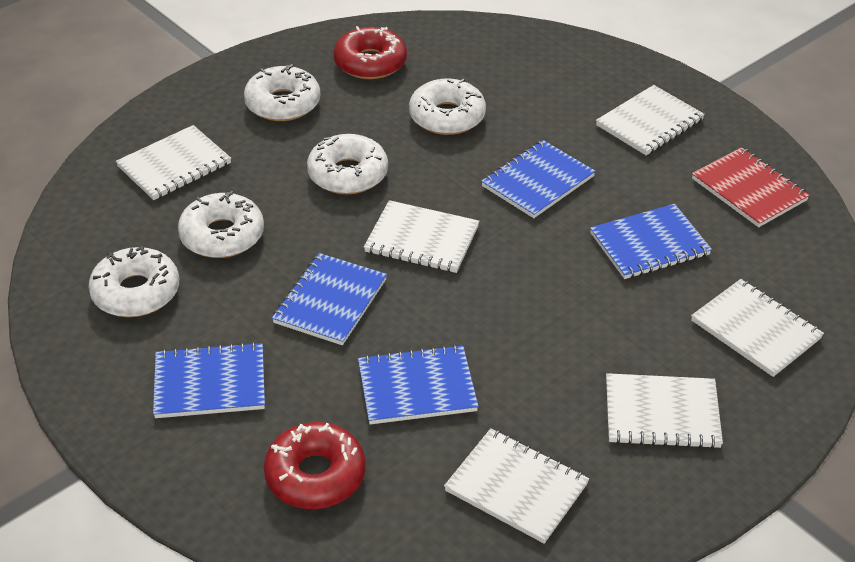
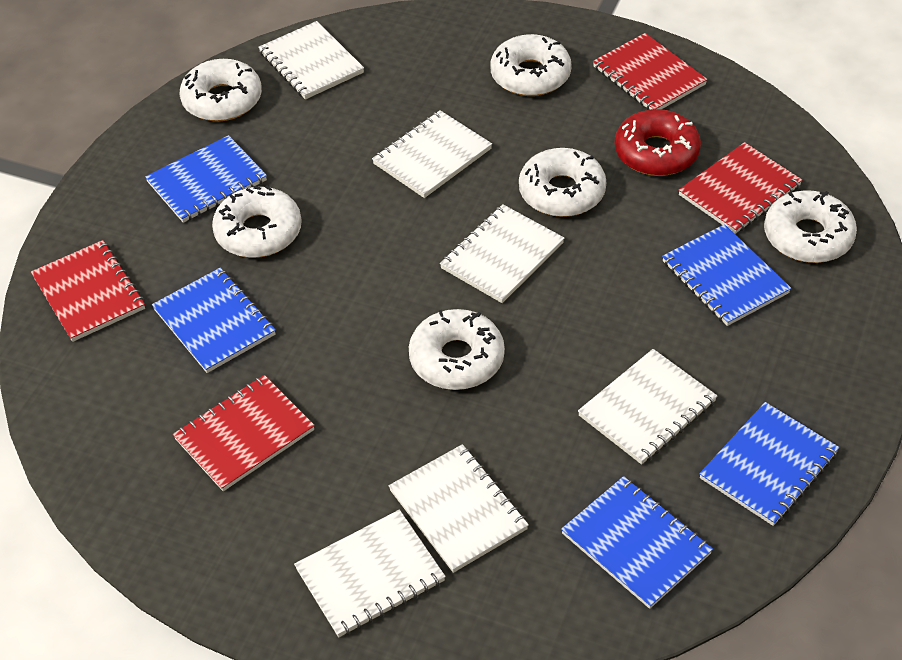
red donut: 2 -> 1
red notebook: 1 -> 4
white donut: 5 -> 6

